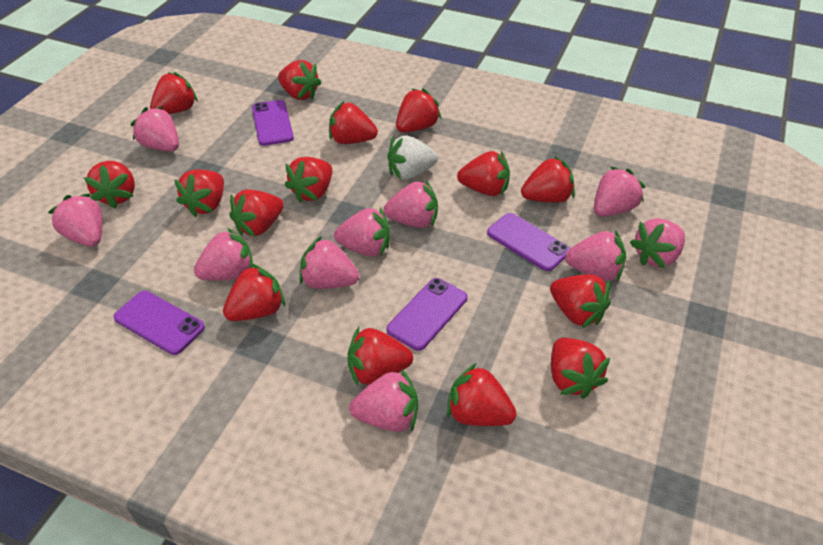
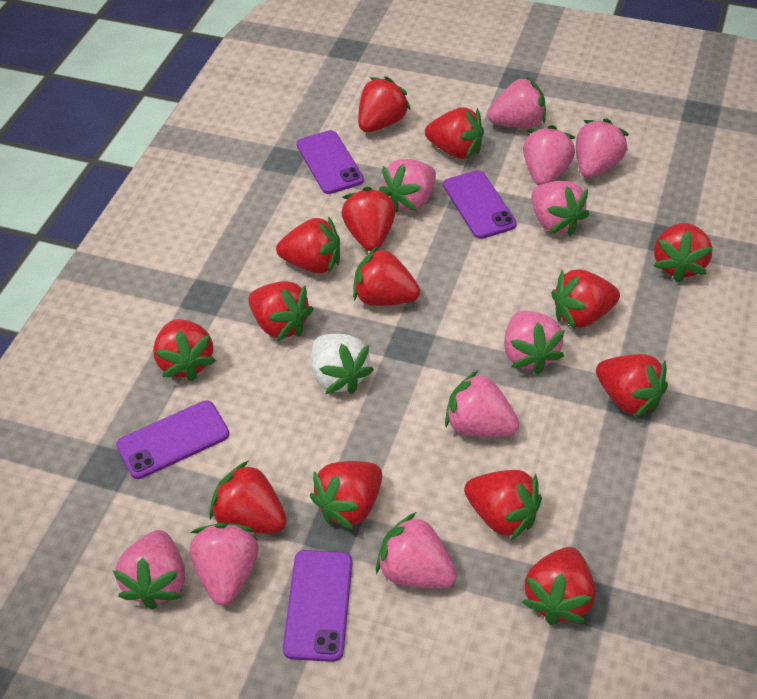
red strawberry: 15 -> 14

